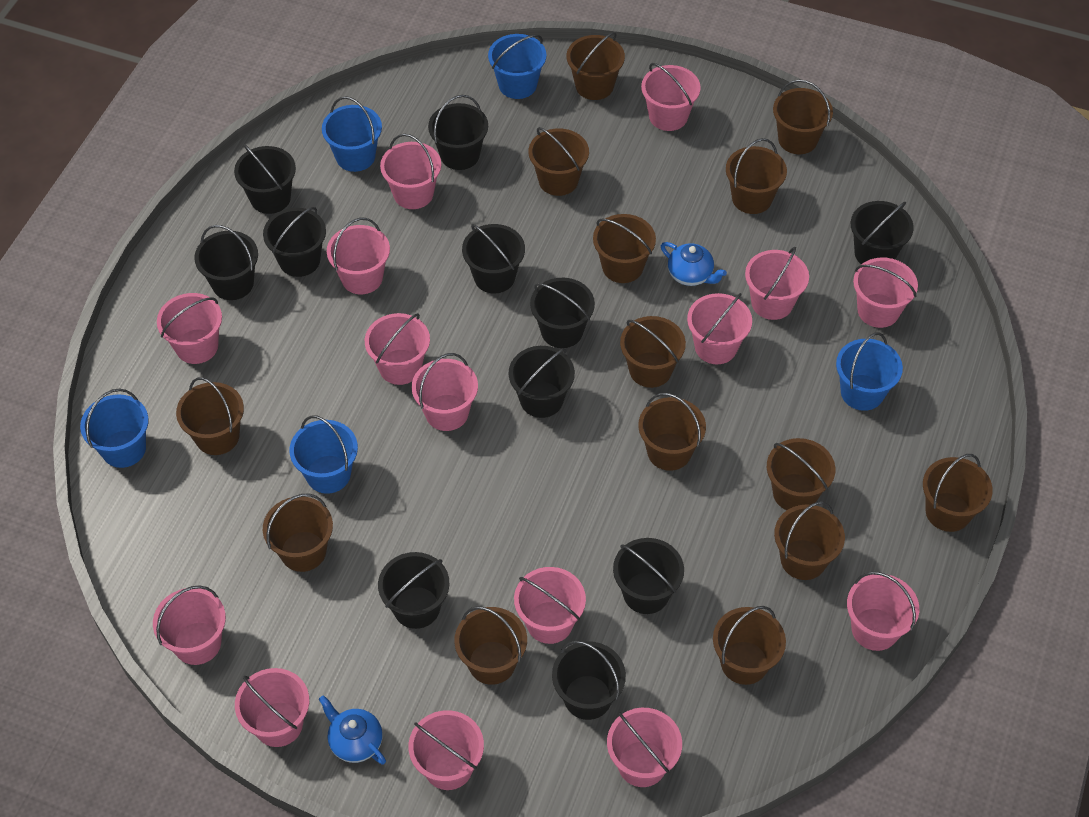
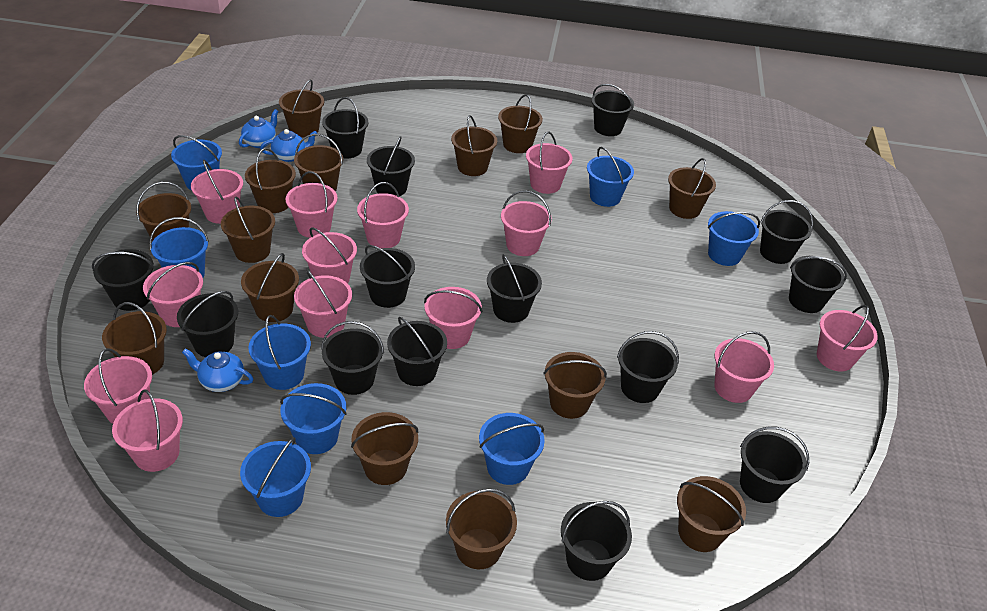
black bucket: 11 -> 14
blue bucket: 5 -> 8
blue teapot: 2 -> 3
pink bucket: 15 -> 13

